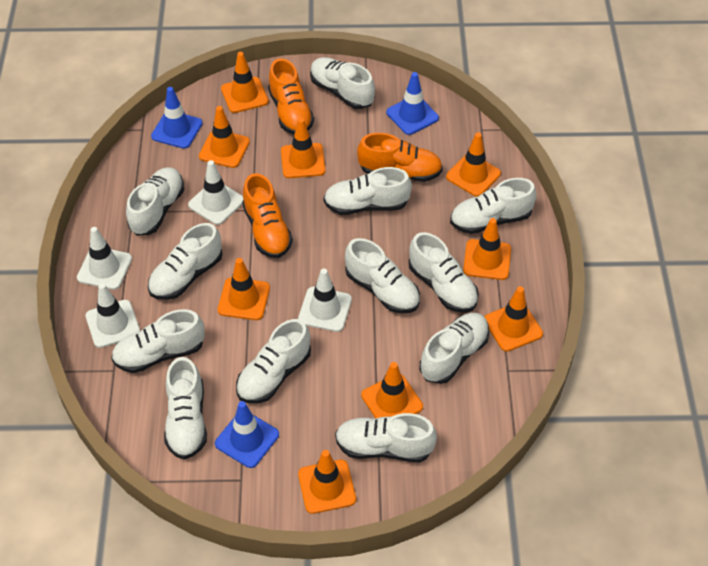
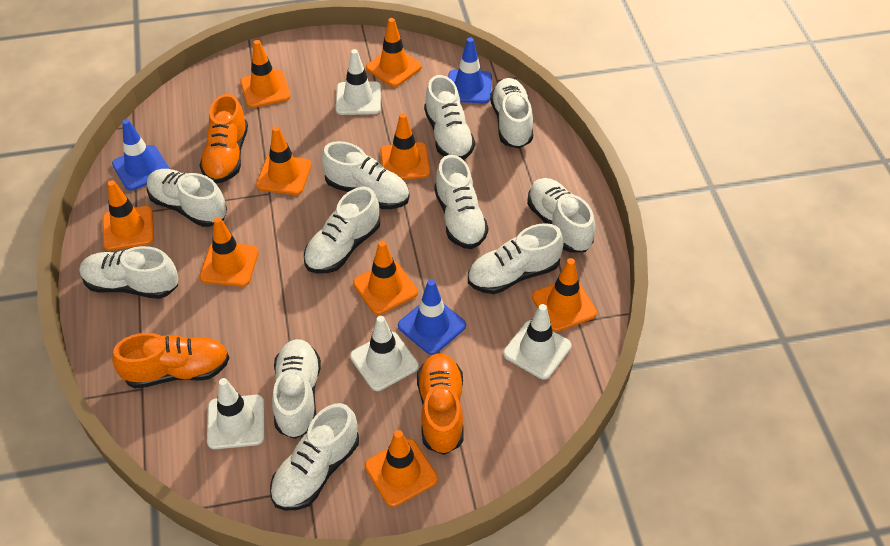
white shoe: 12 -> 11

